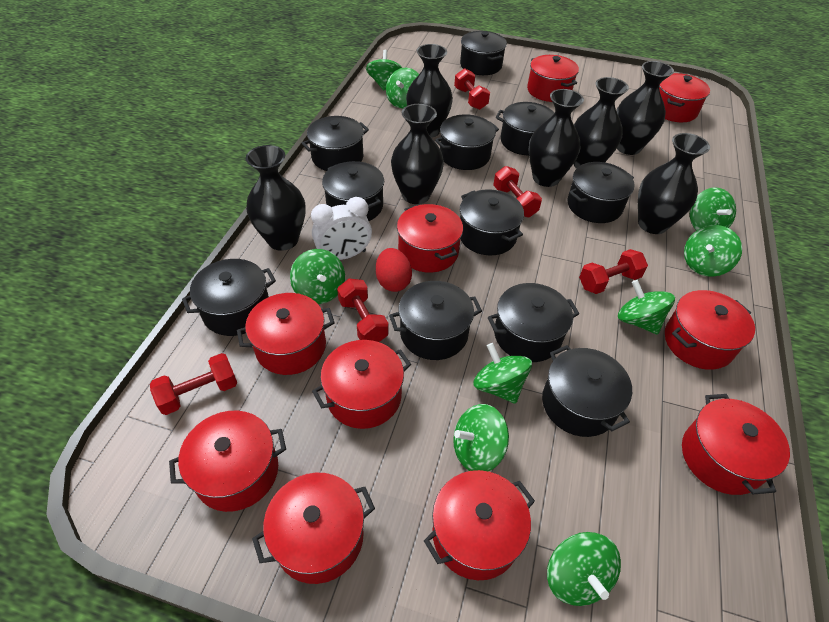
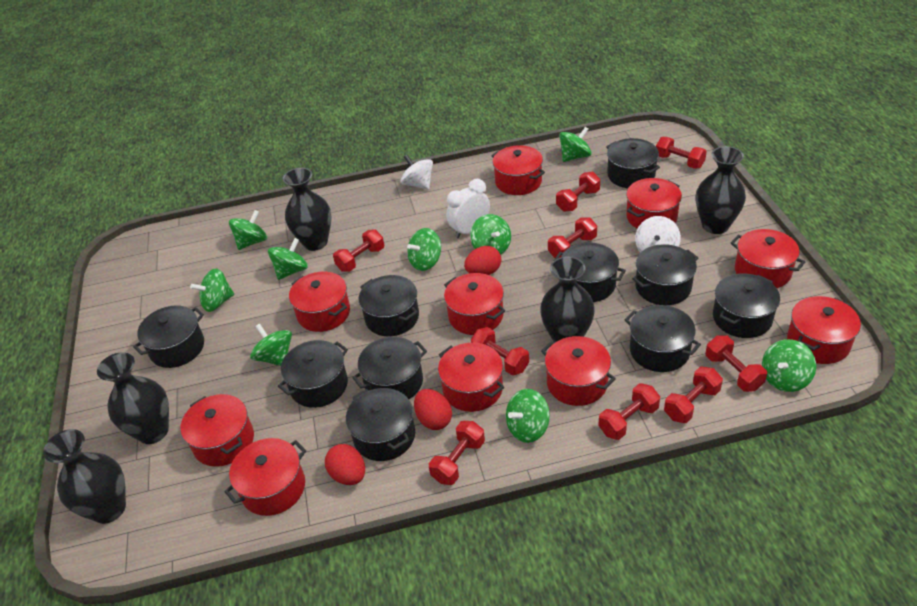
black pot: 11 -> 10
black vase: 7 -> 5
red dumbbell: 5 -> 9
red egg: 1 -> 3
white spinning top: 0 -> 2

